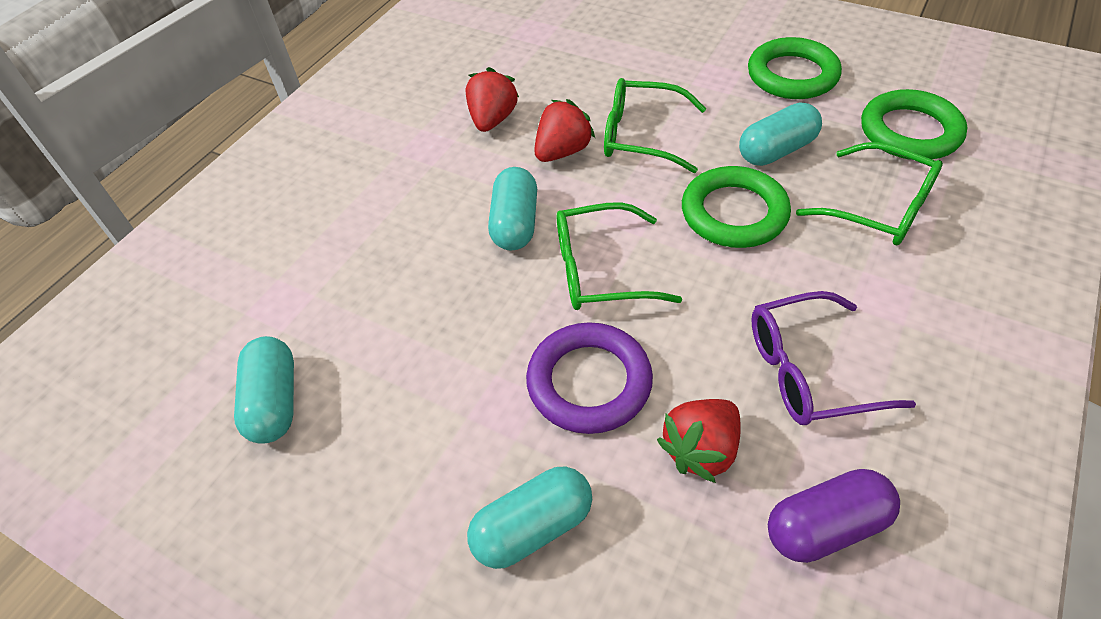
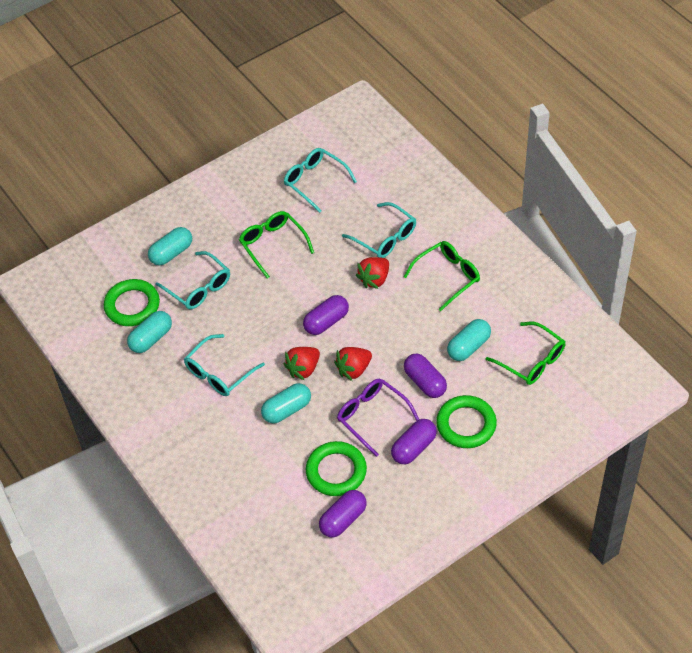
purple capsule: 1 -> 4
purple ring: 1 -> 0
turquoise glasses: 0 -> 4

